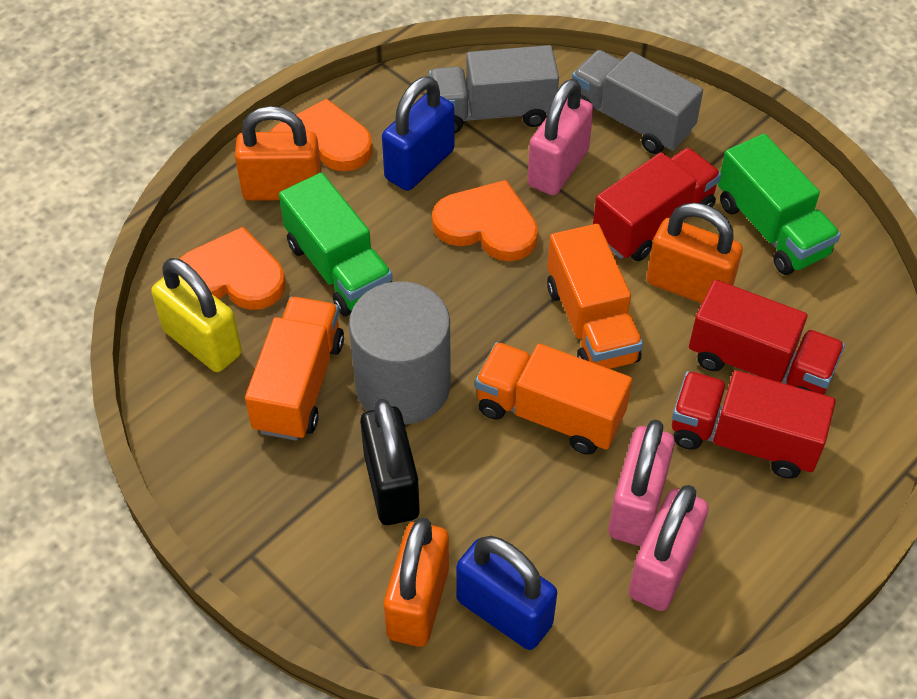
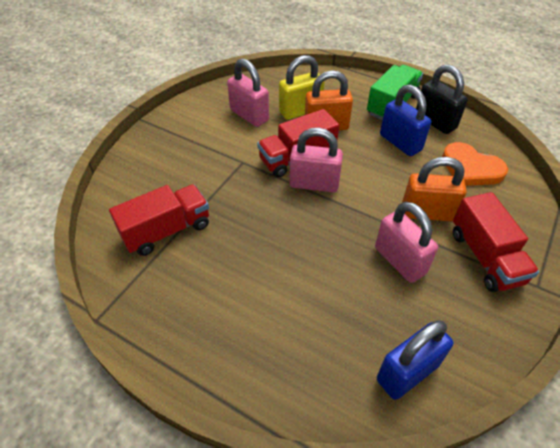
green truck: 2 -> 1
grey cylinder: 1 -> 0
grey truck: 2 -> 0
orange heart: 3 -> 1
orange padlock: 3 -> 2
orange truck: 3 -> 0

